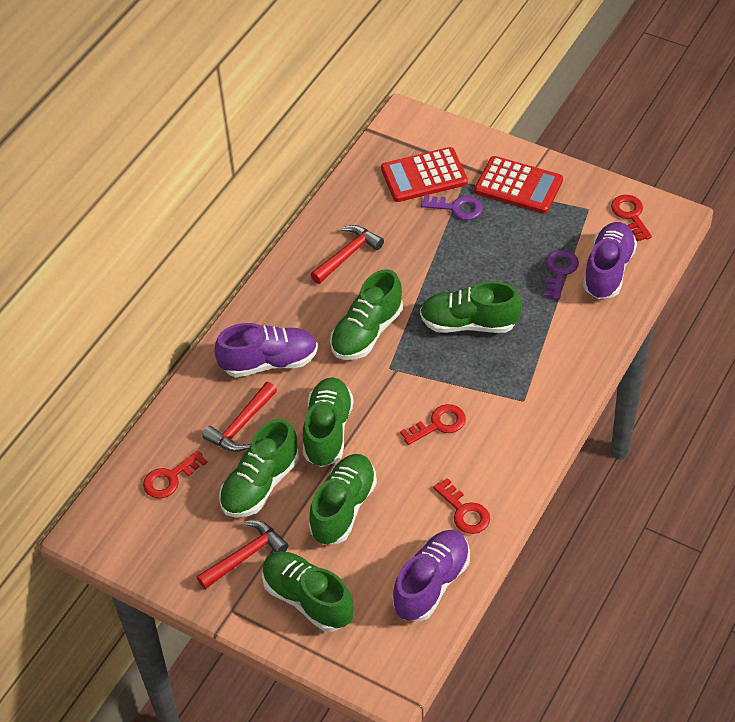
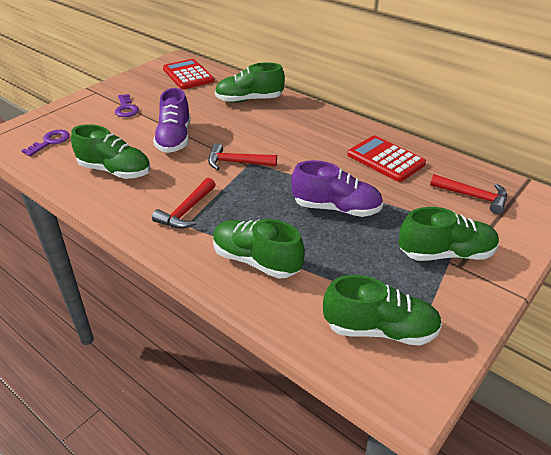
green shoe: 6 -> 5
purple shoe: 3 -> 2
red key: 4 -> 0

